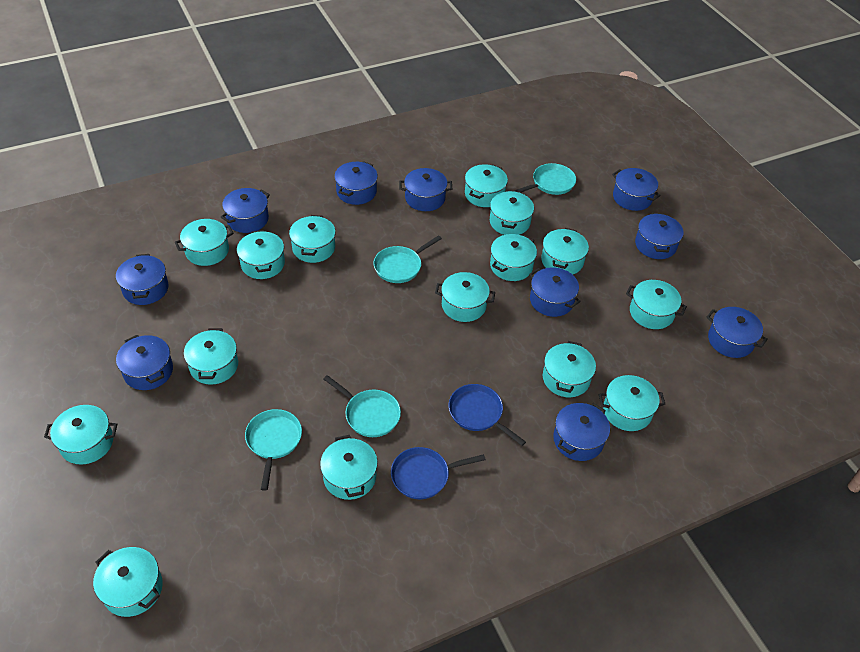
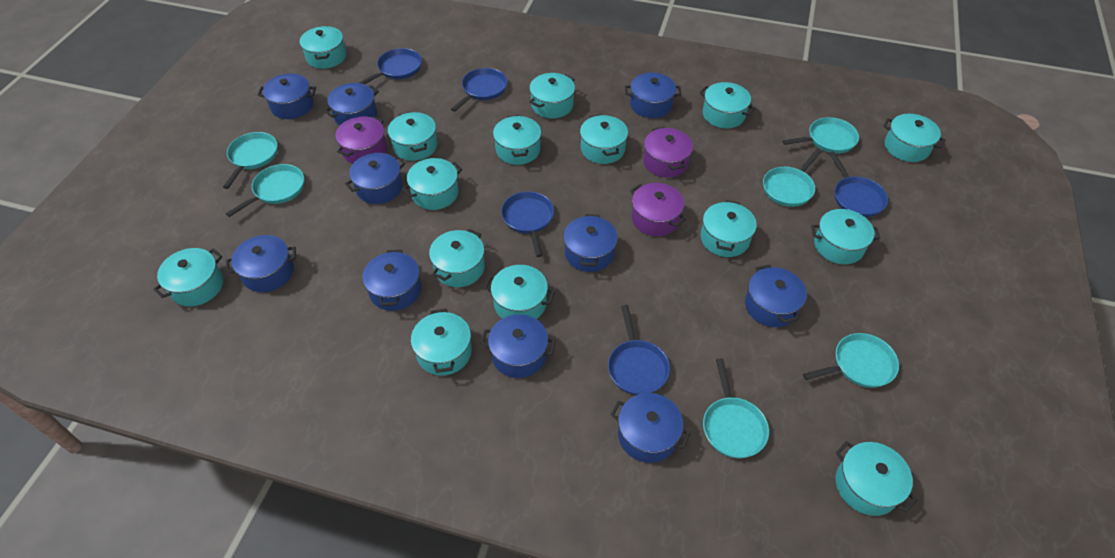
blue pan: 2 -> 5
purple pot: 0 -> 3
turquoise pan: 4 -> 6

